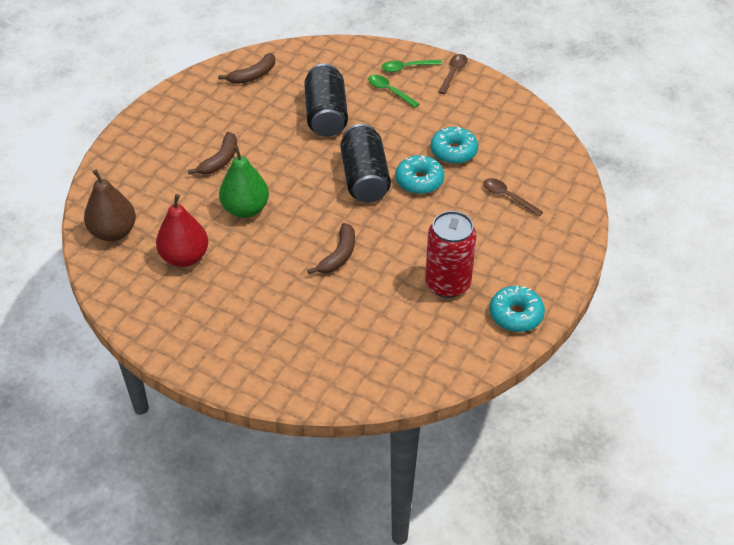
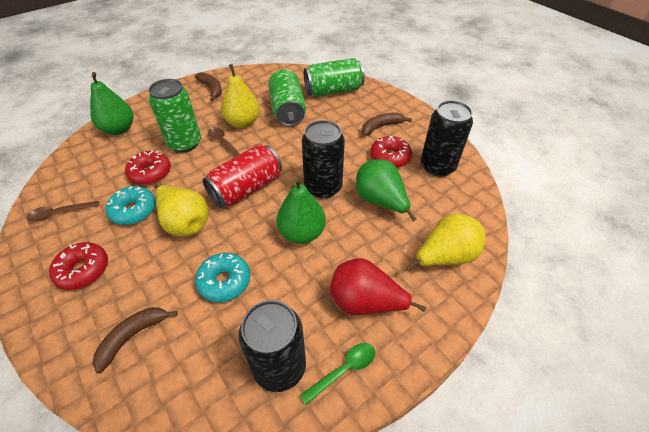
black can: 2 -> 3
brown pear: 1 -> 0
green can: 0 -> 3
green pear: 1 -> 3
green spoon: 2 -> 1
red donut: 0 -> 3
turquoise donut: 3 -> 2
yellow pear: 0 -> 3

